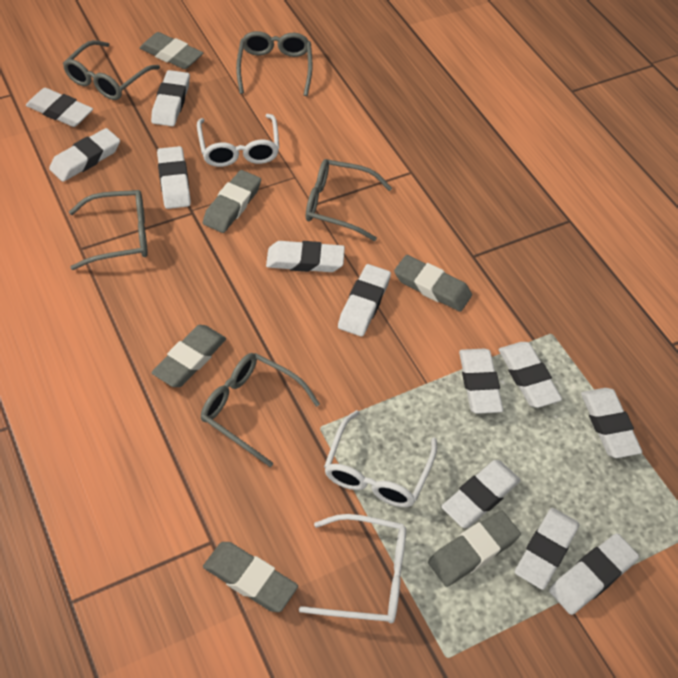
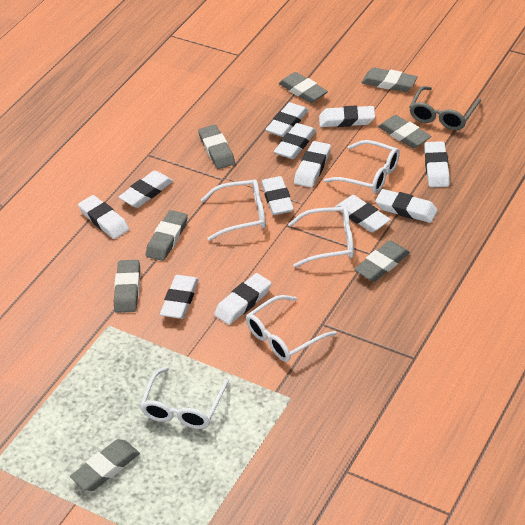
grey eraser: 6 -> 8
grey glasses: 5 -> 1
white glasses: 3 -> 5

